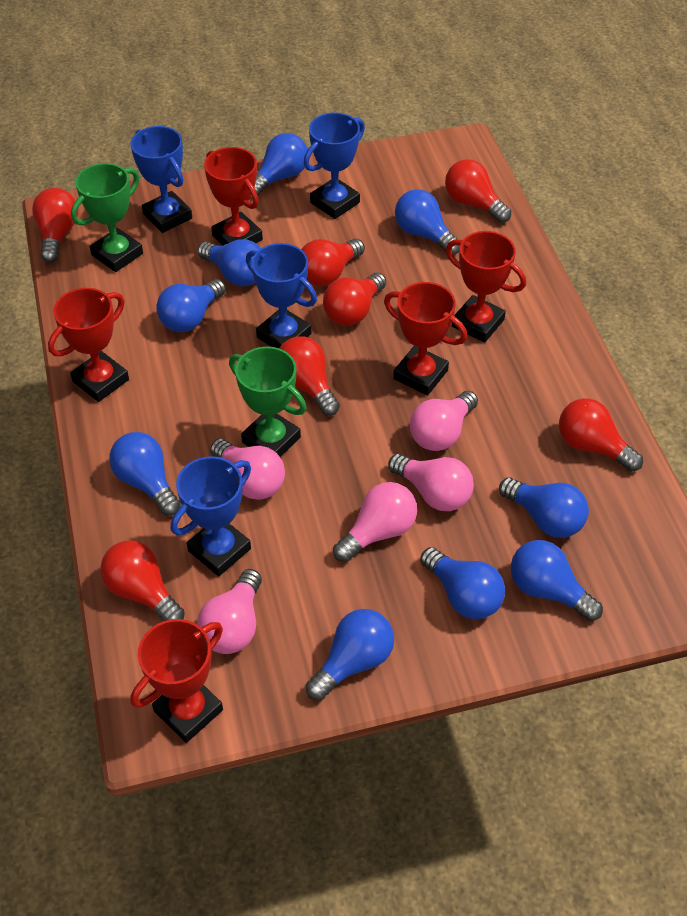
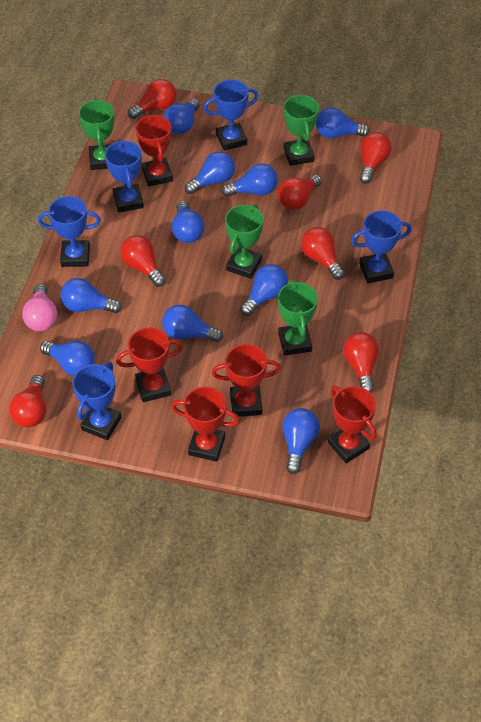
blue light bulb: 9 -> 10
blue trophy: 4 -> 5
green trophy: 2 -> 4
pink light bulb: 5 -> 1

